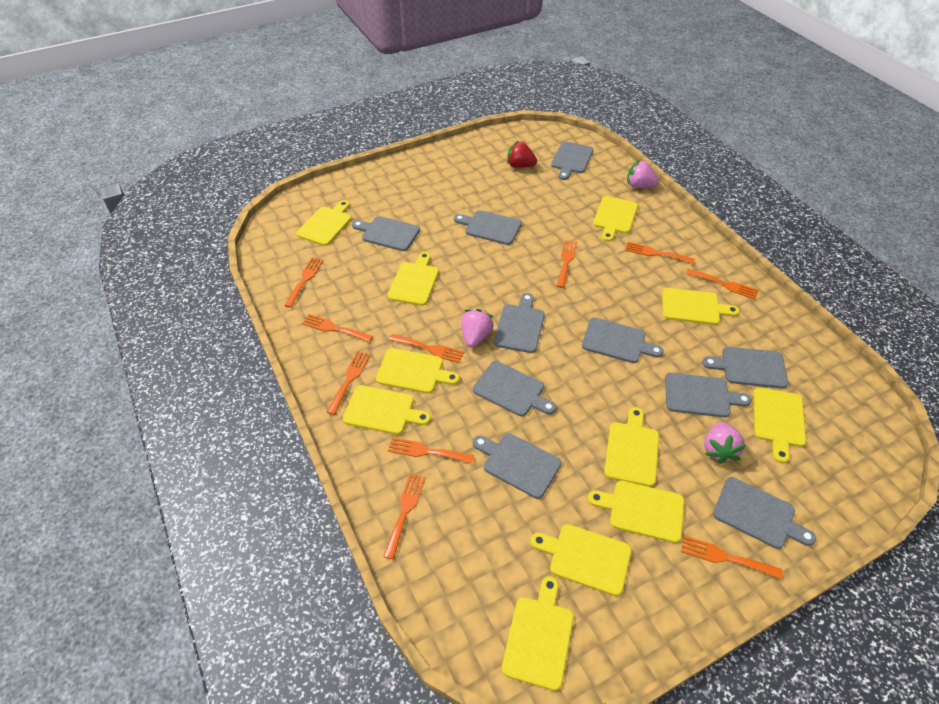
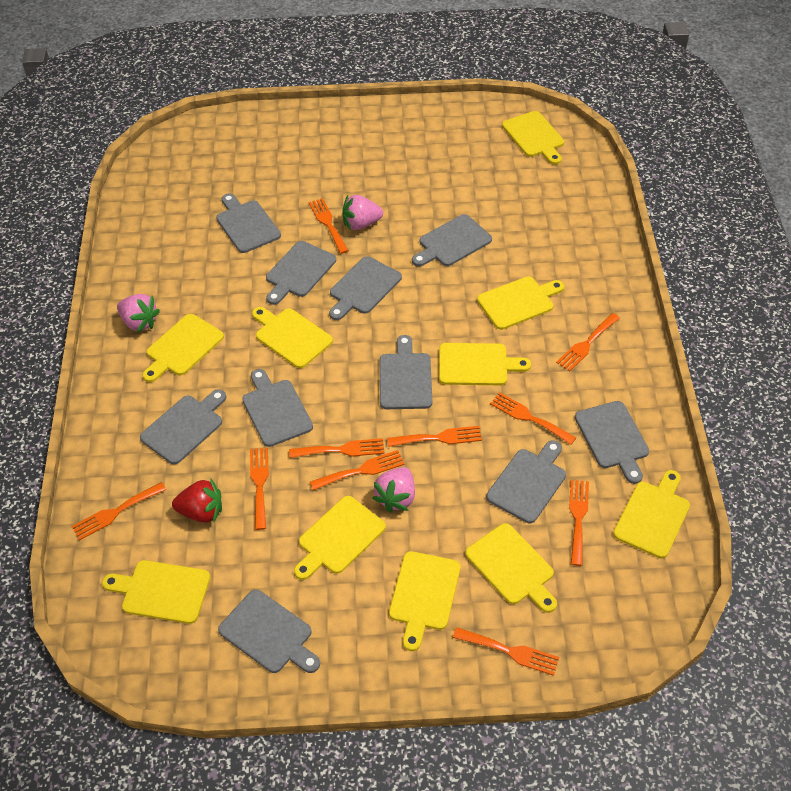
yellow cutting board: 11 -> 10

